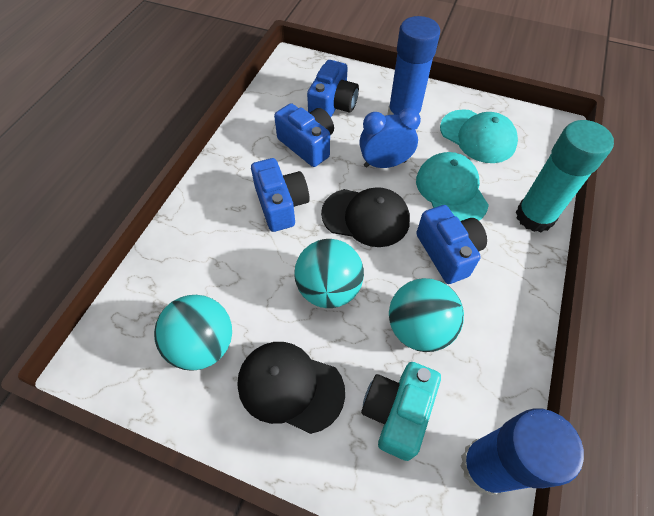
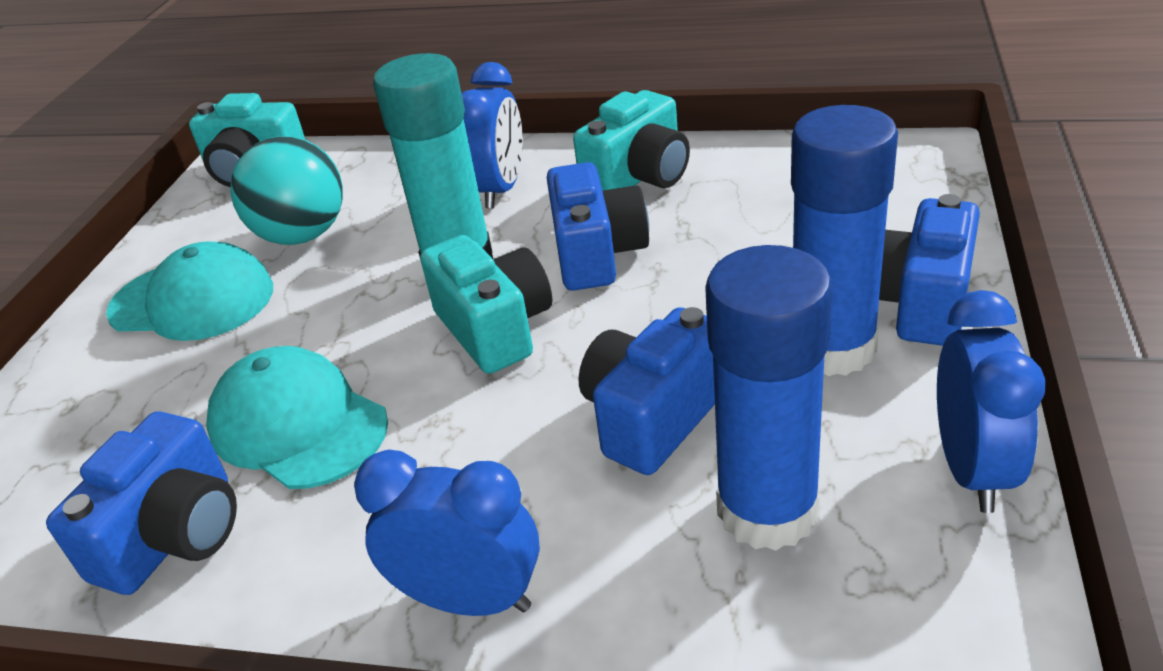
black cap: 2 -> 0
blue clock: 1 -> 3
turquoise ball: 3 -> 1
turquoise camera: 1 -> 3

